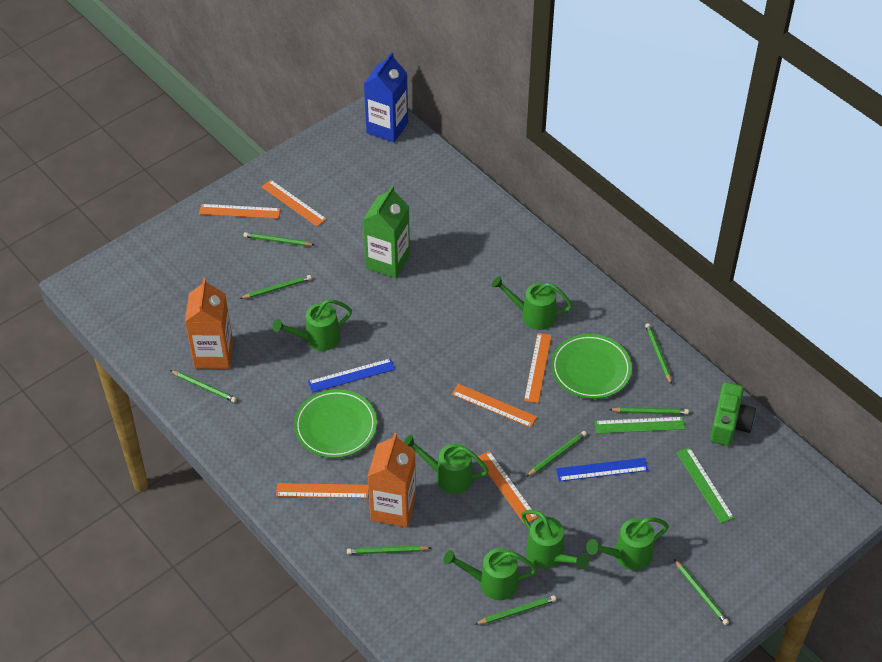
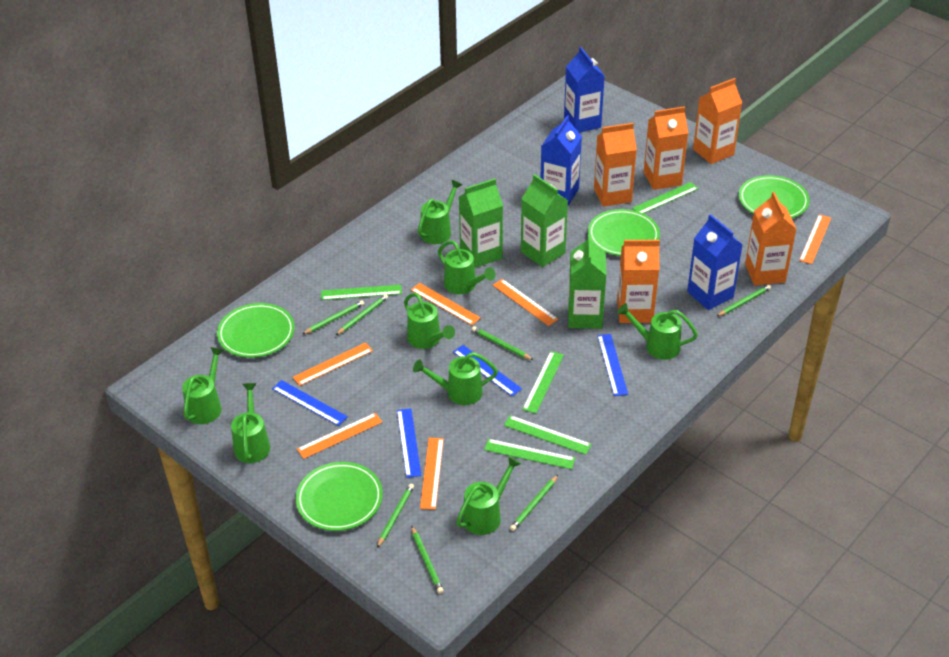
blue carton: 1 -> 3
blue ruler: 2 -> 4
green camera: 1 -> 0
green carton: 1 -> 3
green pencil: 9 -> 7
green plate: 2 -> 4
green ruler: 2 -> 5
green watering can: 6 -> 8
orange carton: 2 -> 5

